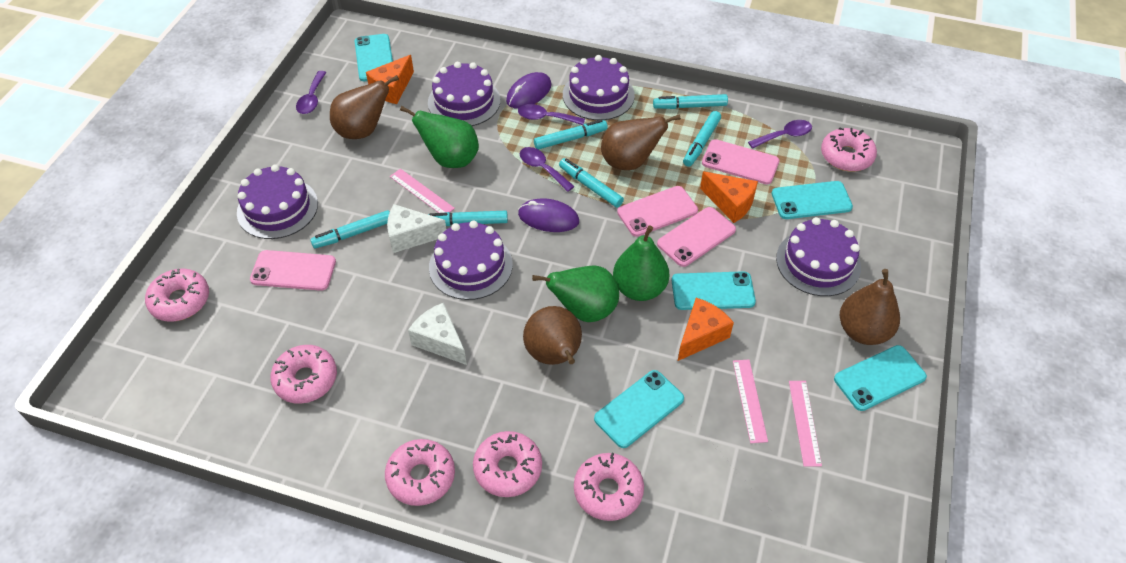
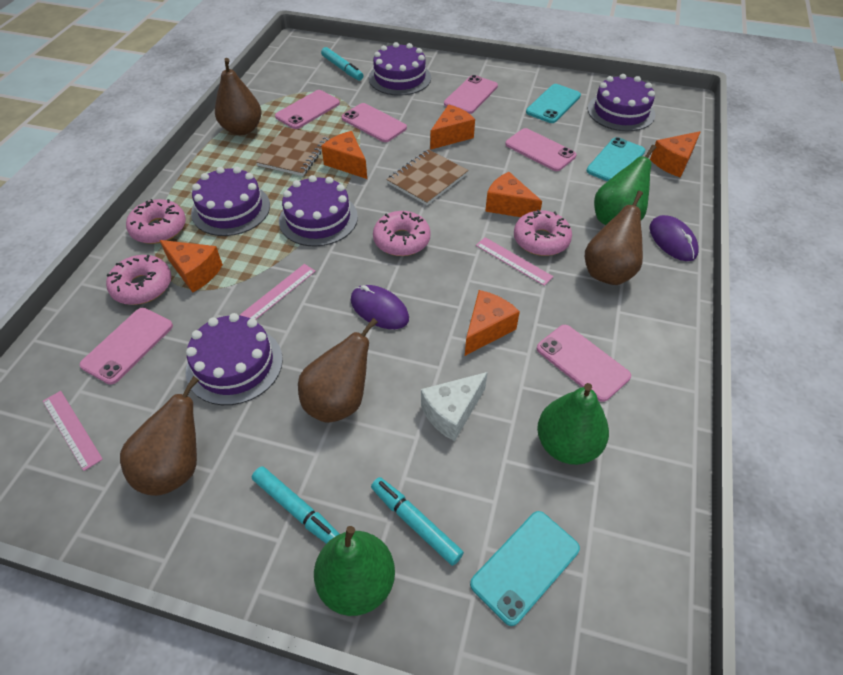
brown notebook: 0 -> 2
orange cheese: 3 -> 6
pink donut: 6 -> 4
pink phone: 4 -> 6
purple spoon: 4 -> 0
turquoise marker: 6 -> 3
turquoise phone: 5 -> 3
white cheese: 2 -> 1

